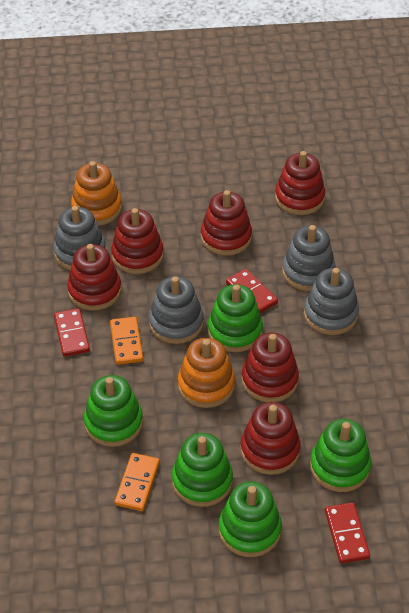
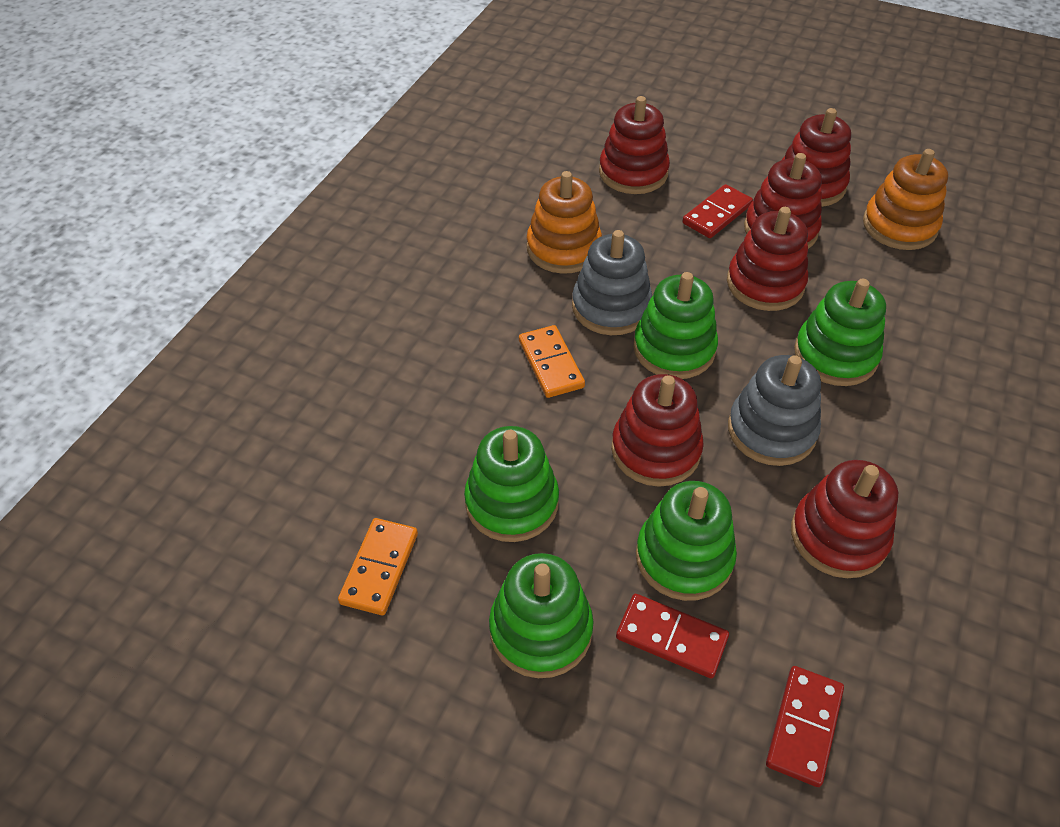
grey stacking toy: 4 -> 2

